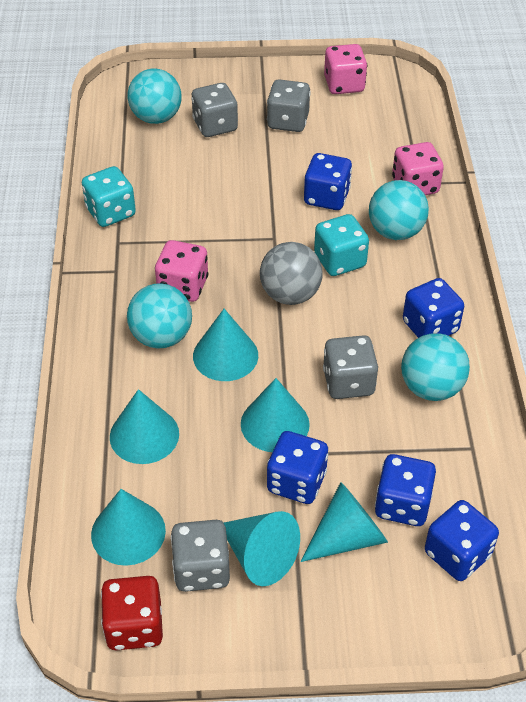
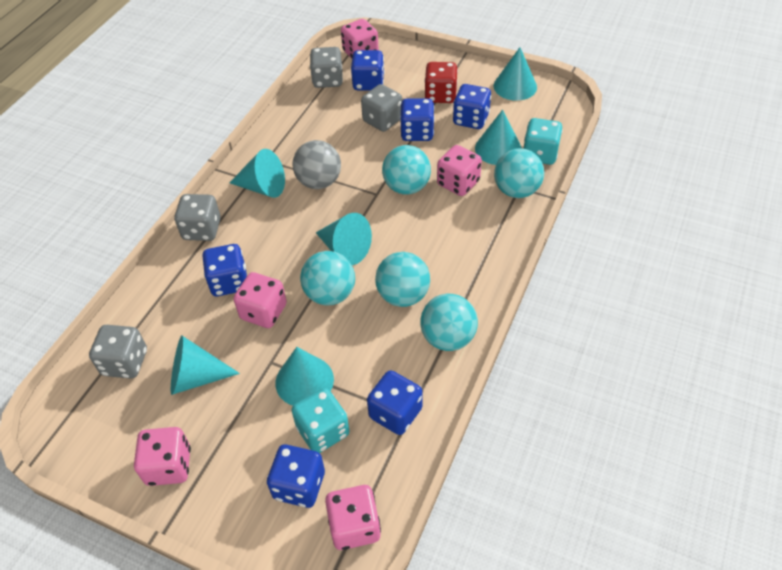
blue dice: 5 -> 6
pink dice: 3 -> 5
turquoise ball: 4 -> 5

